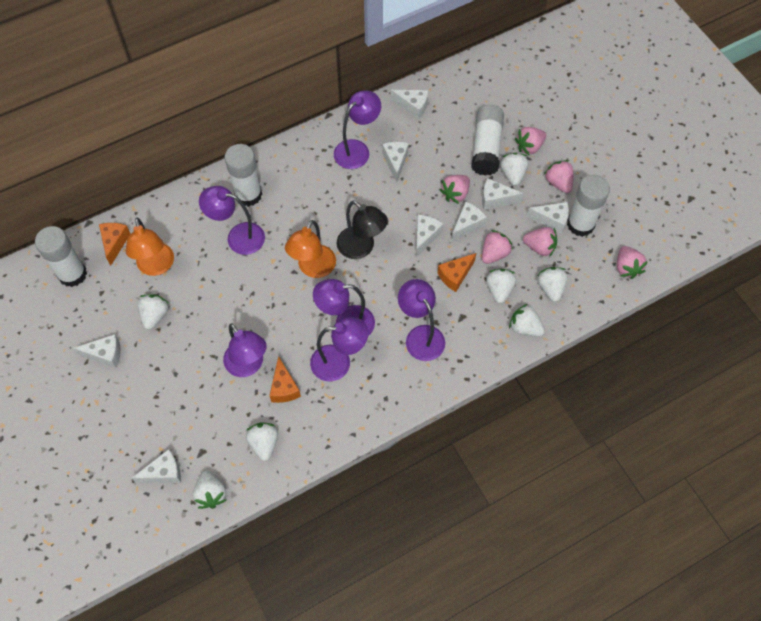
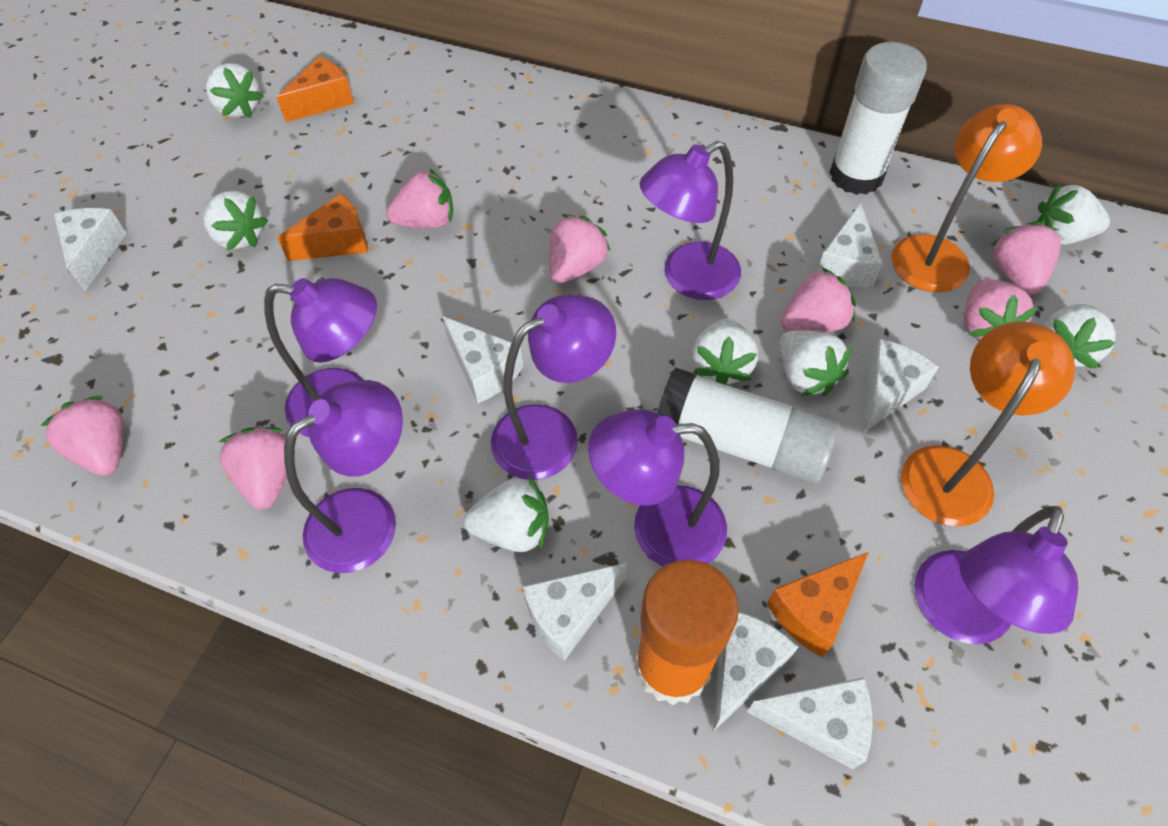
black lamp: 1 -> 0
orange glue stick: 0 -> 1
pink strawberry: 6 -> 7
white cheese: 8 -> 7
white glue stick: 4 -> 2

